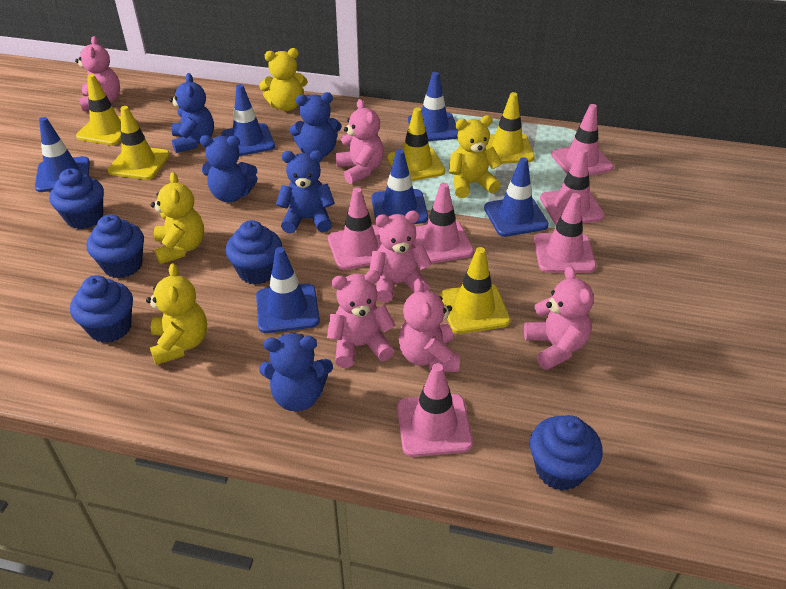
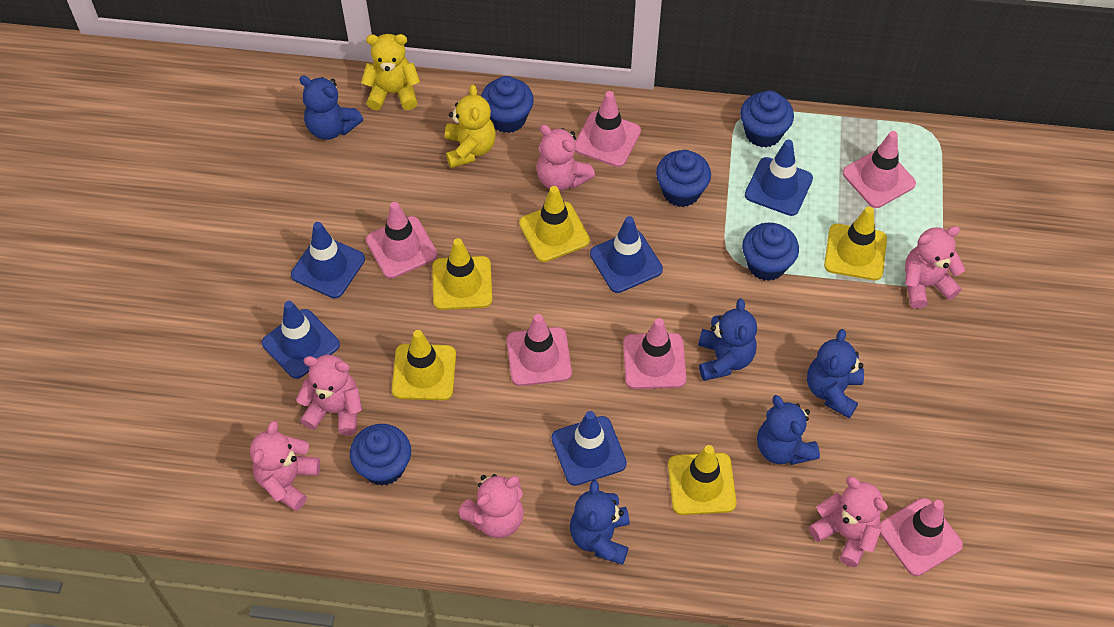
blue traffic cone: 6 -> 5
yellow teddy bear: 4 -> 2

